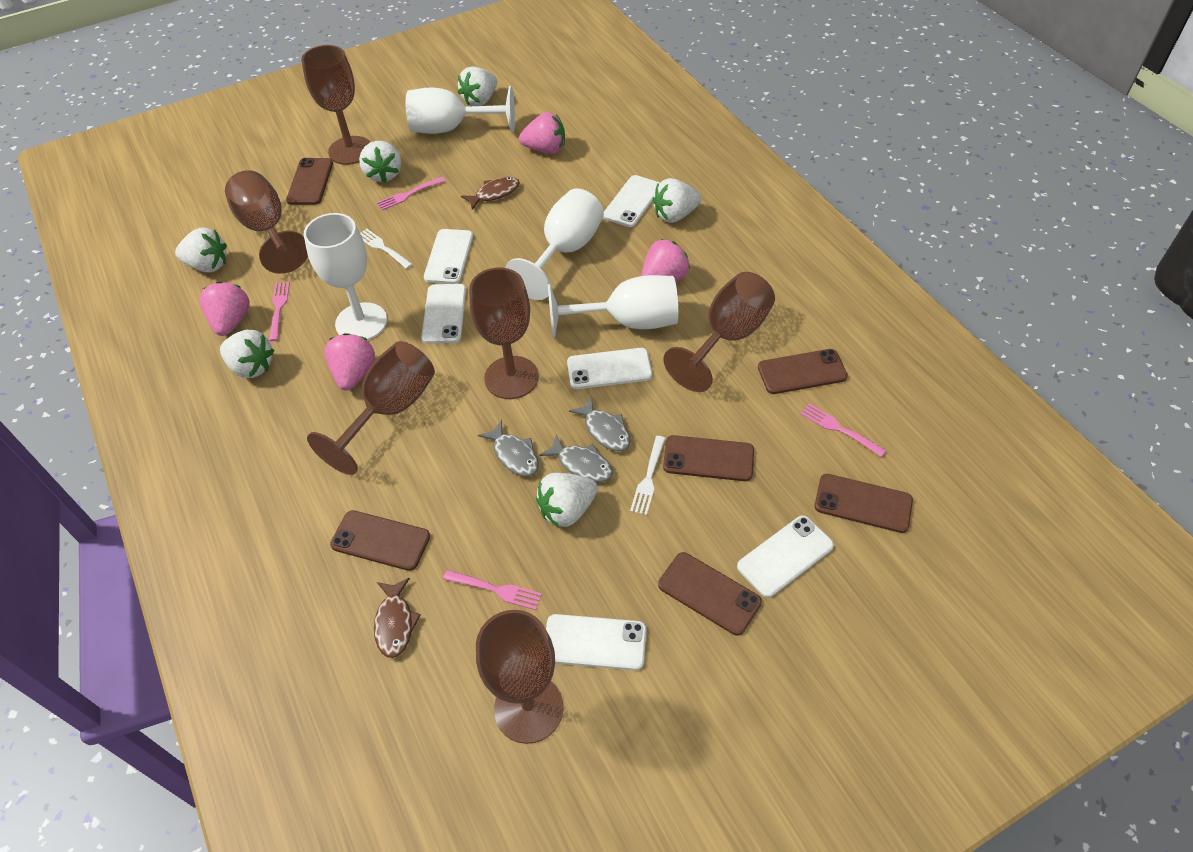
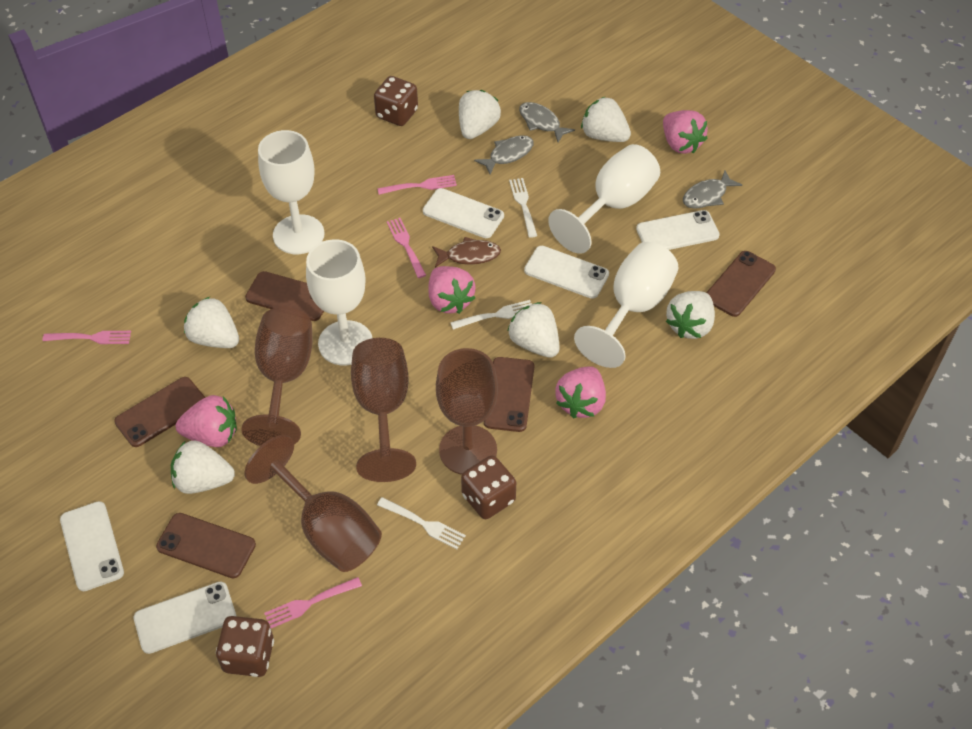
brown dice: 0 -> 3
brown fish: 2 -> 1
brown goblet: 6 -> 4
brown phone: 6 -> 5
white fork: 2 -> 3
white phone: 6 -> 5

